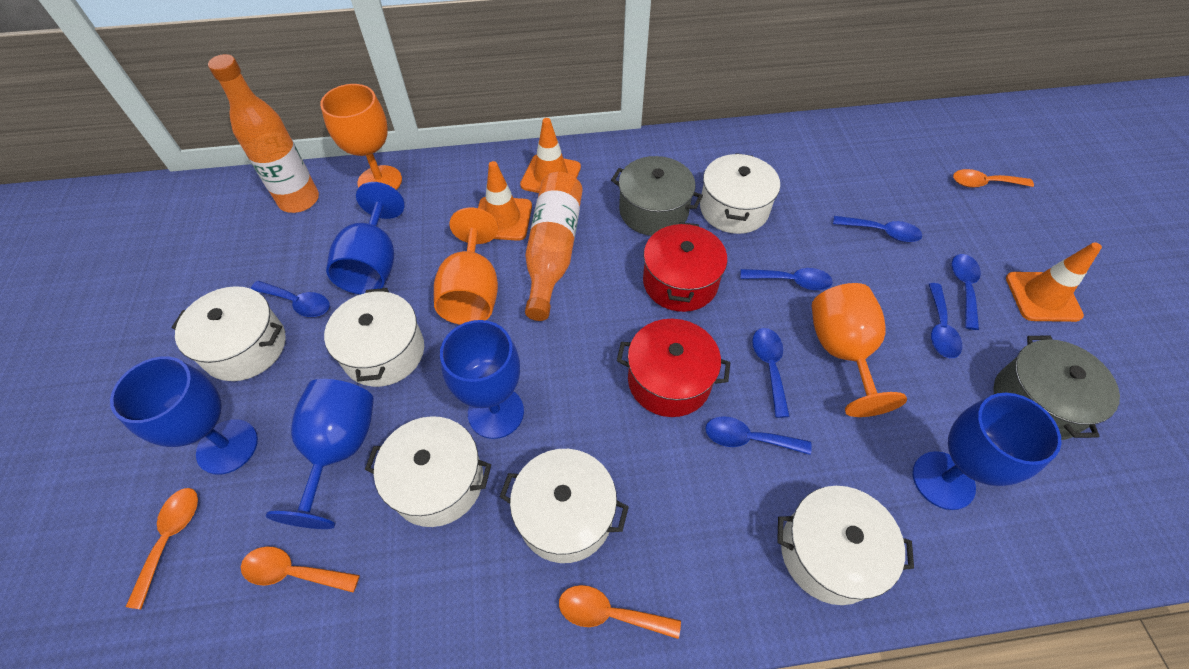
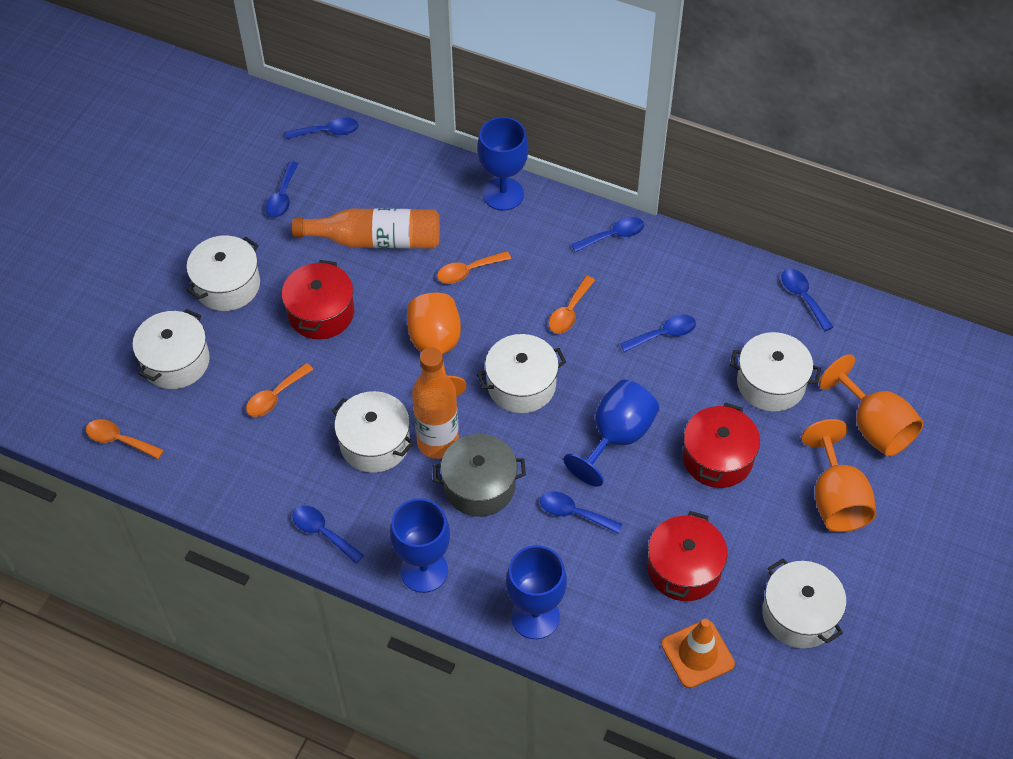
blue goblet: 5 -> 4
grey pot: 2 -> 1
orange traffic cone: 3 -> 1
red pot: 2 -> 3

